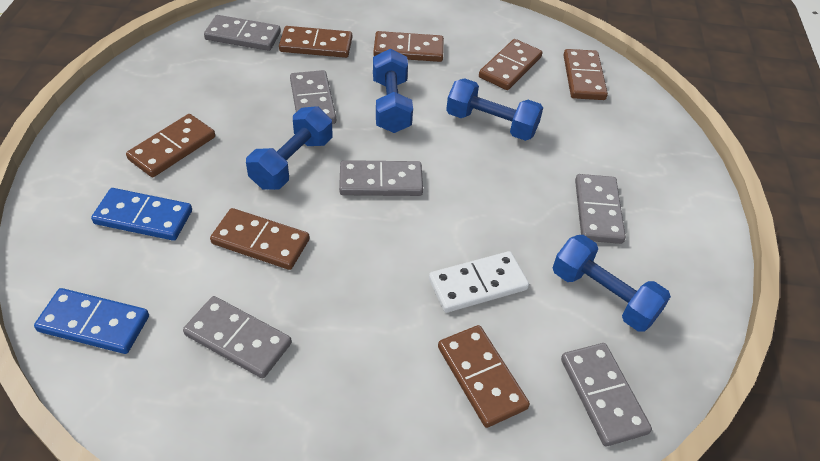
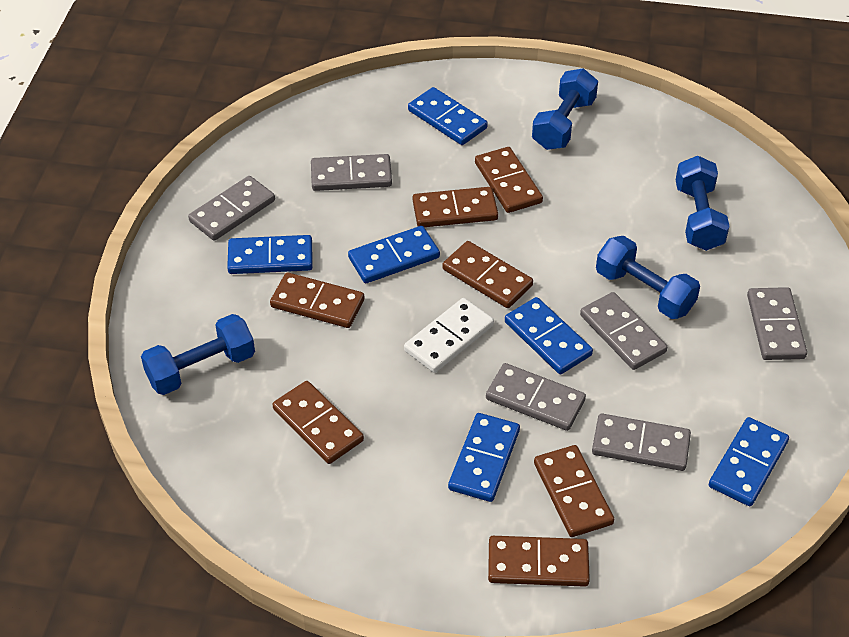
blue domino: 2 -> 6

